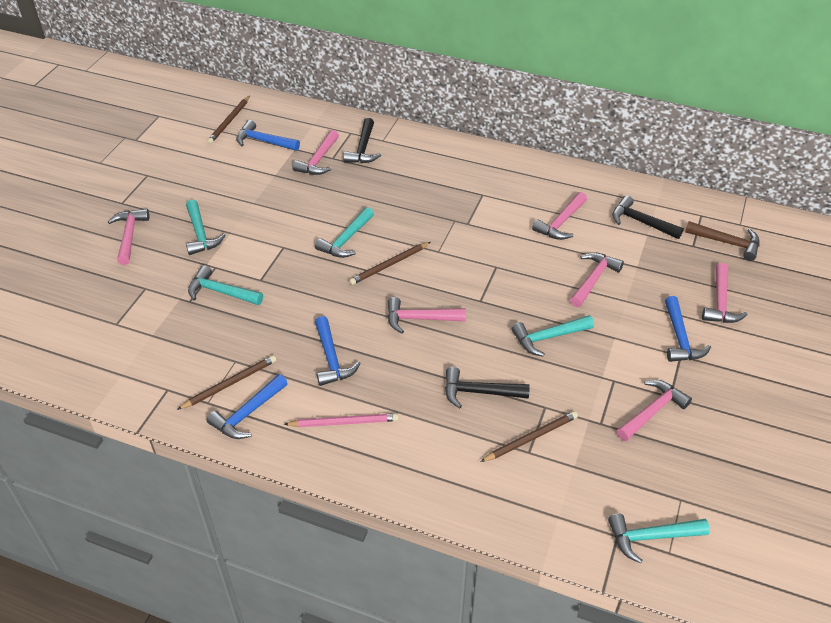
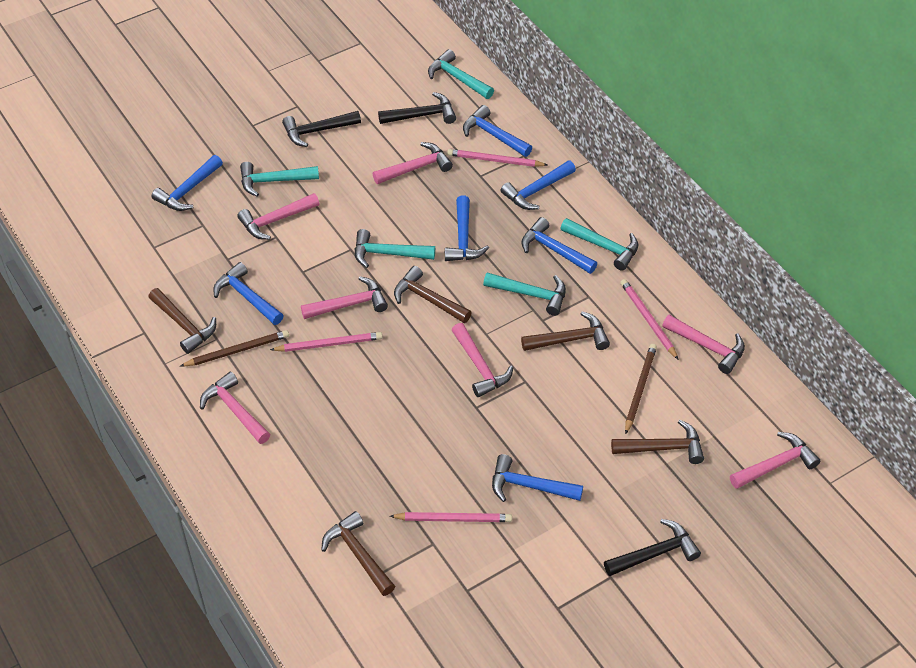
blue hammer: 4 -> 7
brown hammer: 1 -> 5
brown pencil: 4 -> 2
pink pencil: 1 -> 4

